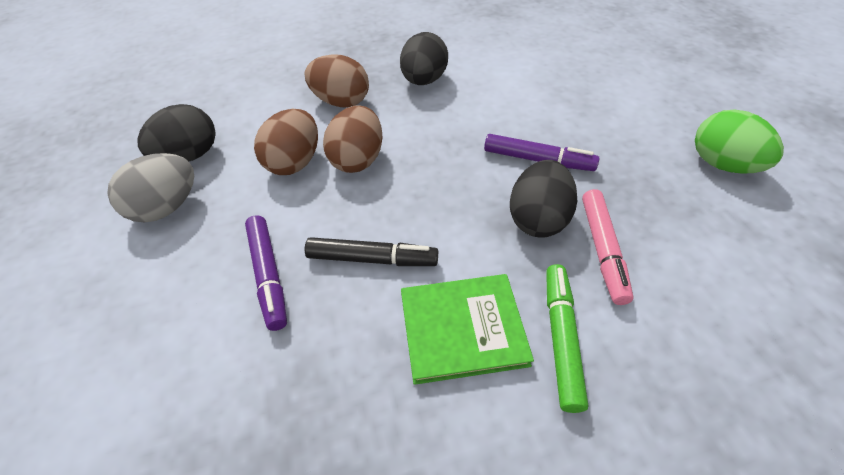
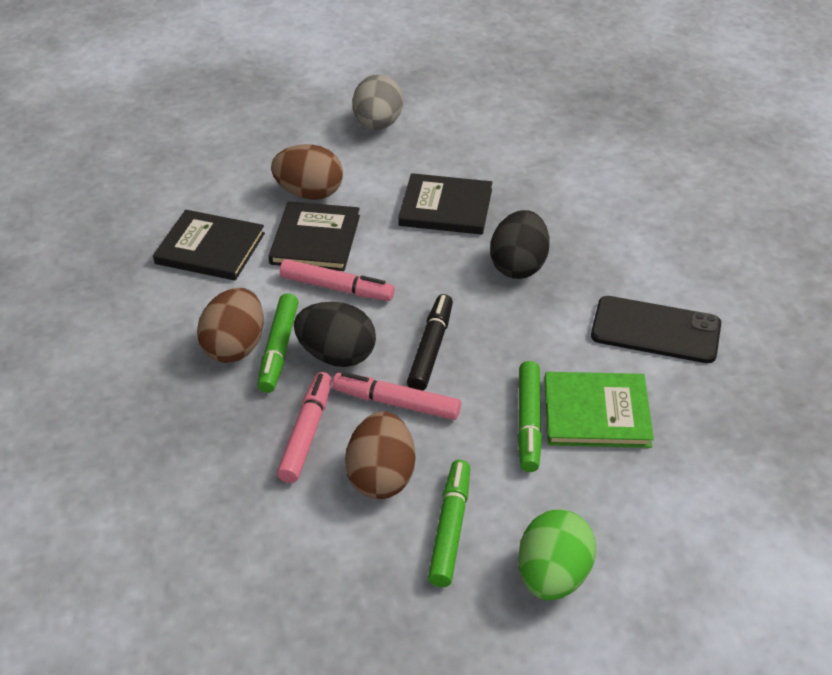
black book: 0 -> 3
black egg: 3 -> 2
black phone: 0 -> 1
green marker: 1 -> 3
pink marker: 1 -> 3
purple marker: 2 -> 0

